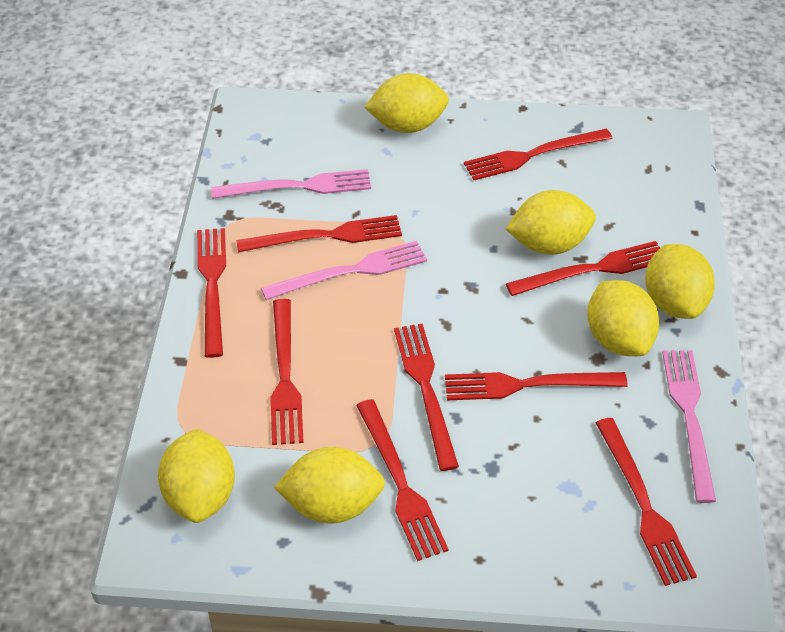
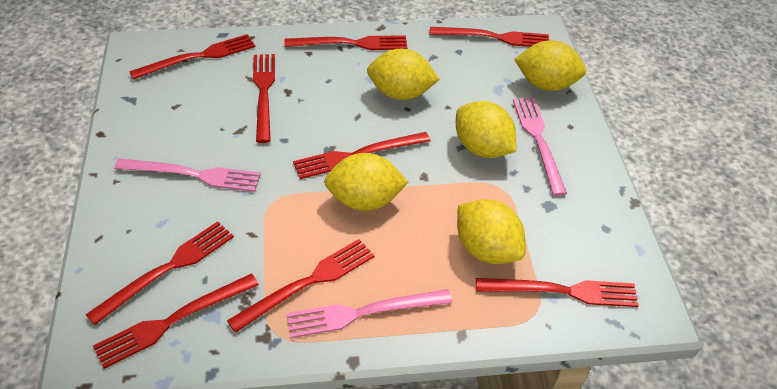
yellow lemon: 6 -> 5

